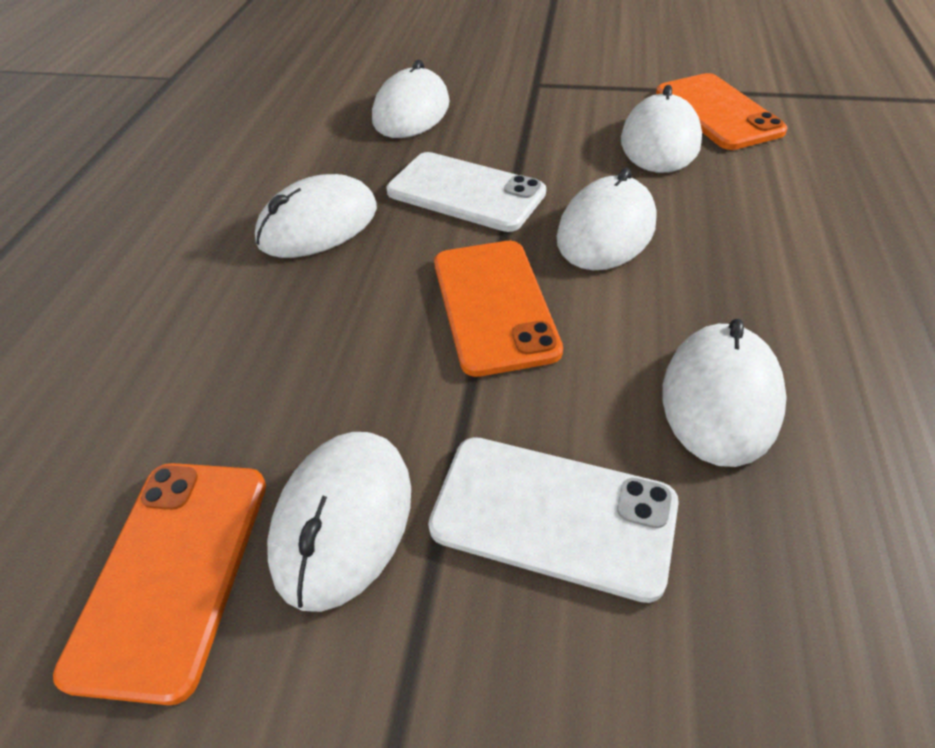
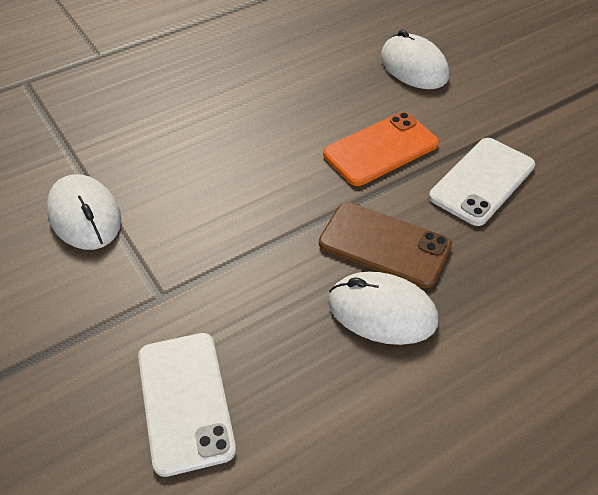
brown phone: 0 -> 1
orange phone: 3 -> 1
white mouse: 6 -> 3

